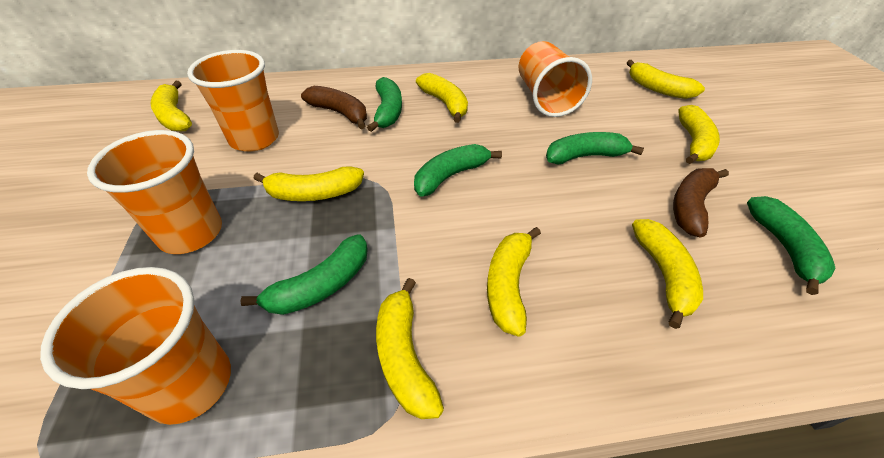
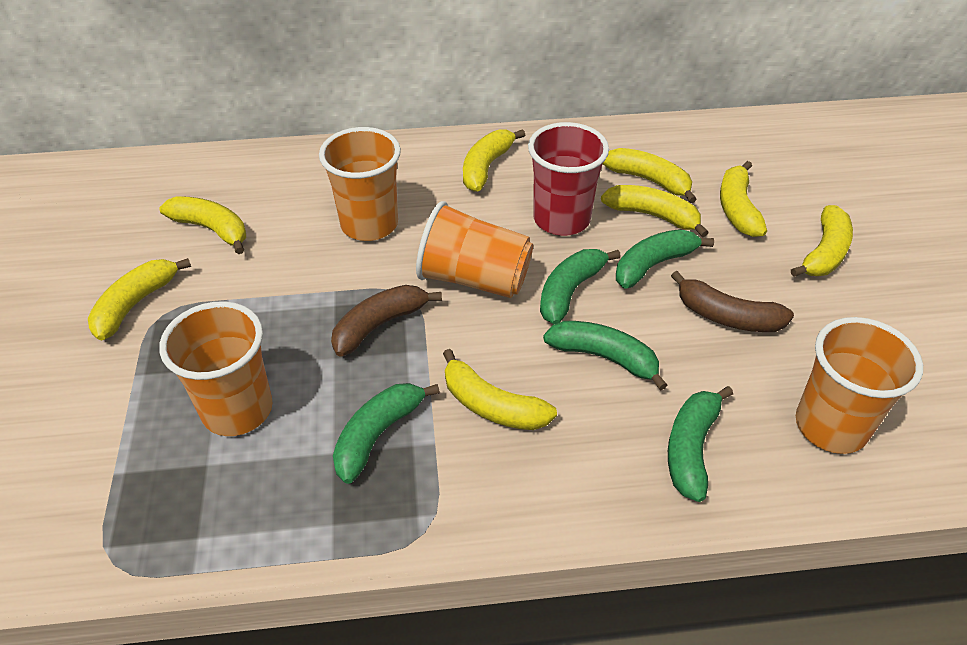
red cup: 0 -> 1

